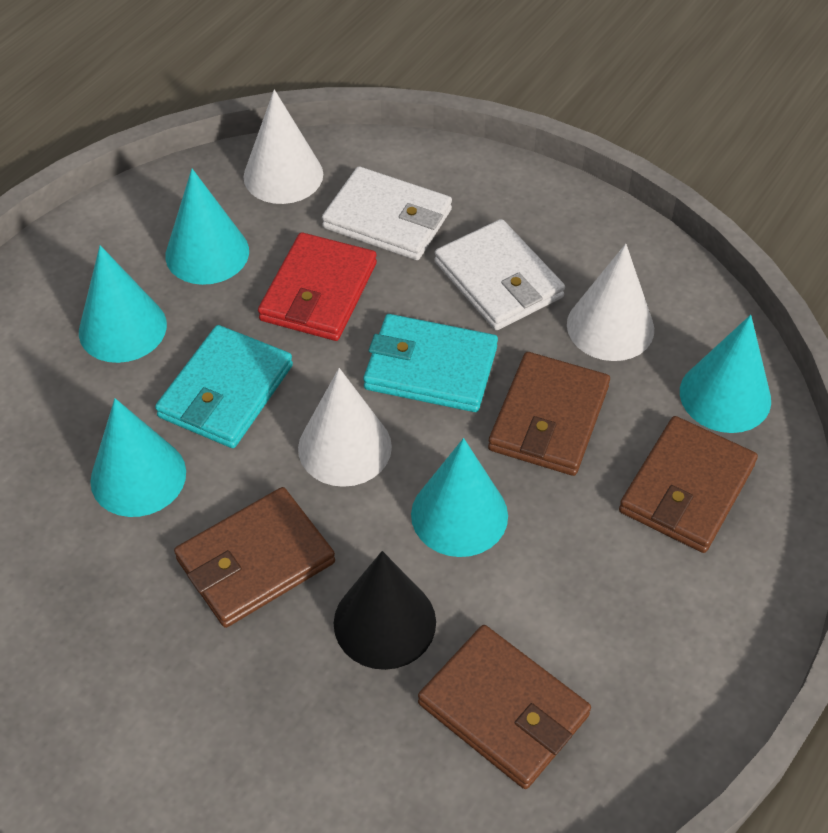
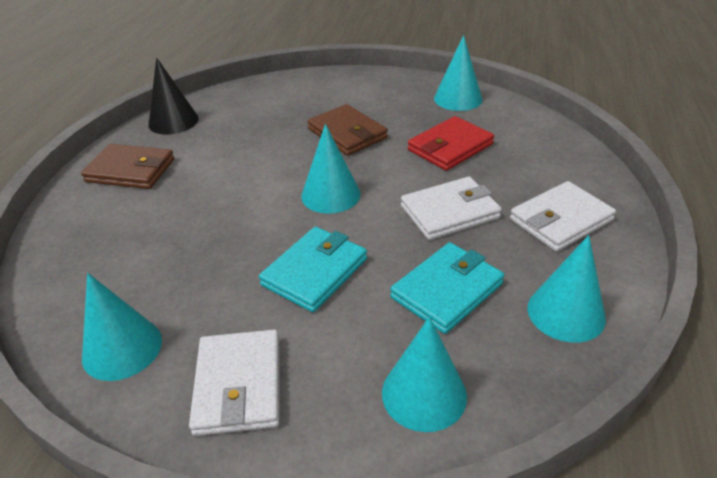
brown wallet: 4 -> 2
white cone: 3 -> 0
white wallet: 2 -> 3

